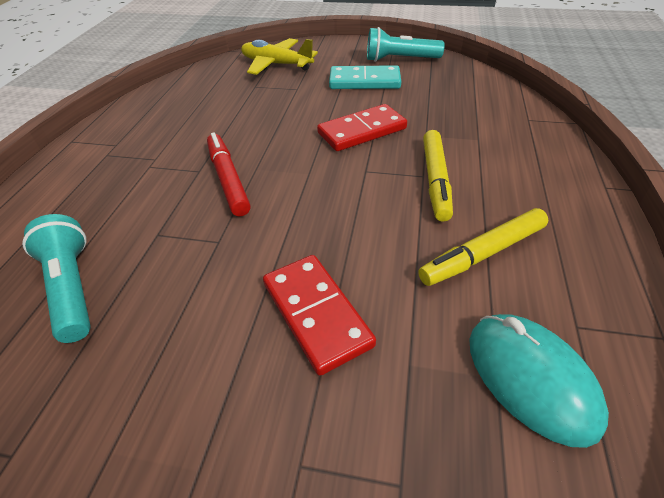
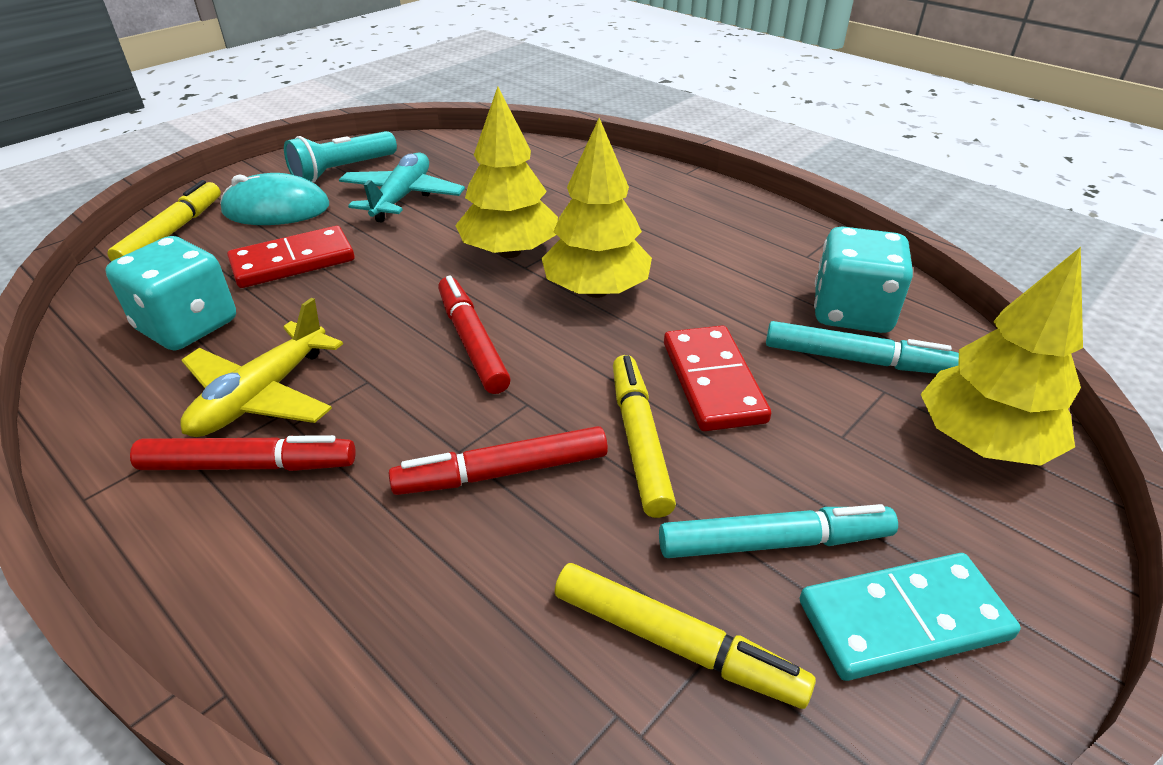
red marker: 1 -> 3
turquoise dice: 0 -> 2
turquoise flashlight: 2 -> 1
turquoise marker: 0 -> 2
turquoise plane: 0 -> 1
yellow marker: 2 -> 3
yellow tree: 0 -> 3

